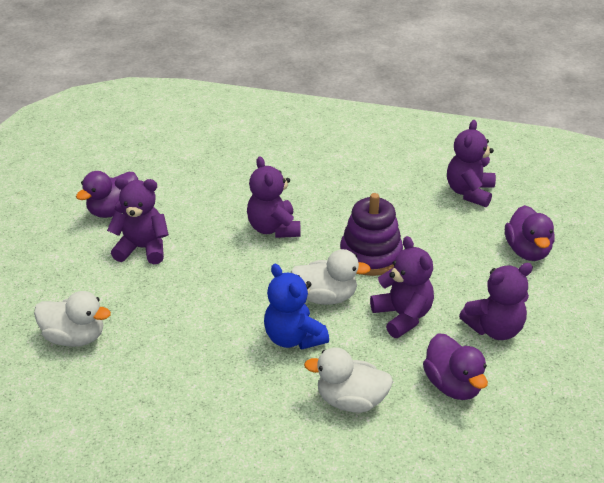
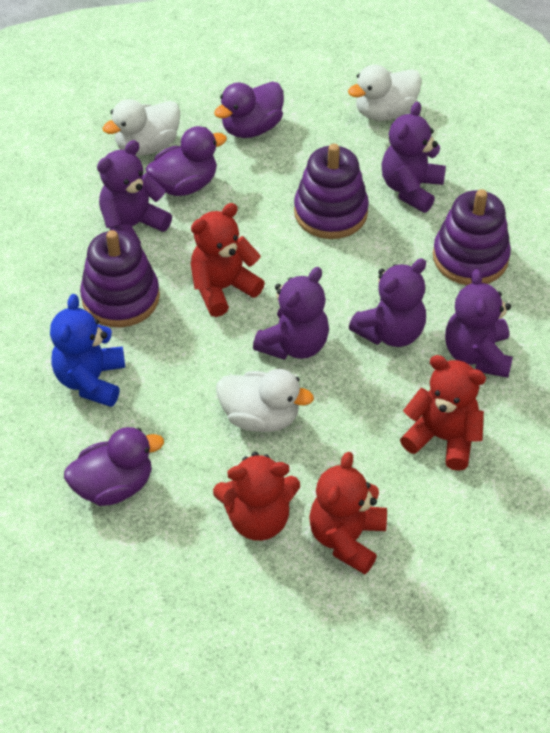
purple stacking toy: 1 -> 3
red teddy bear: 0 -> 4

